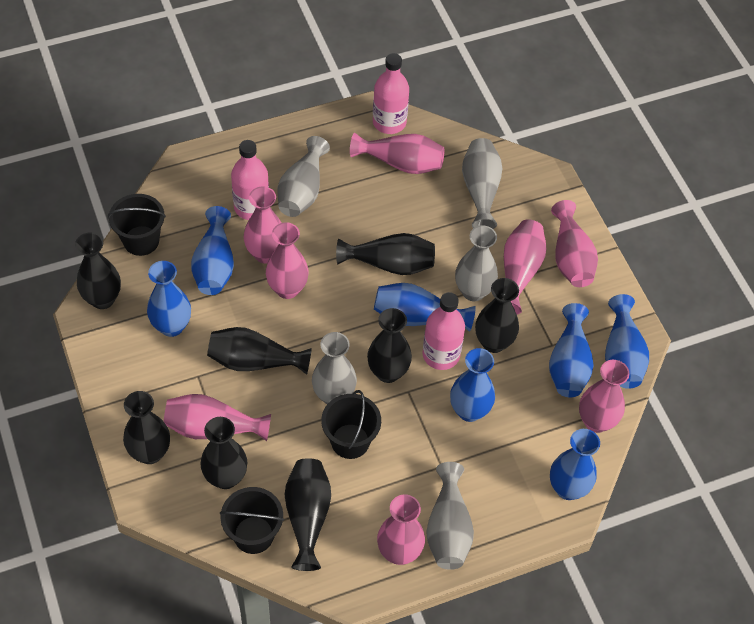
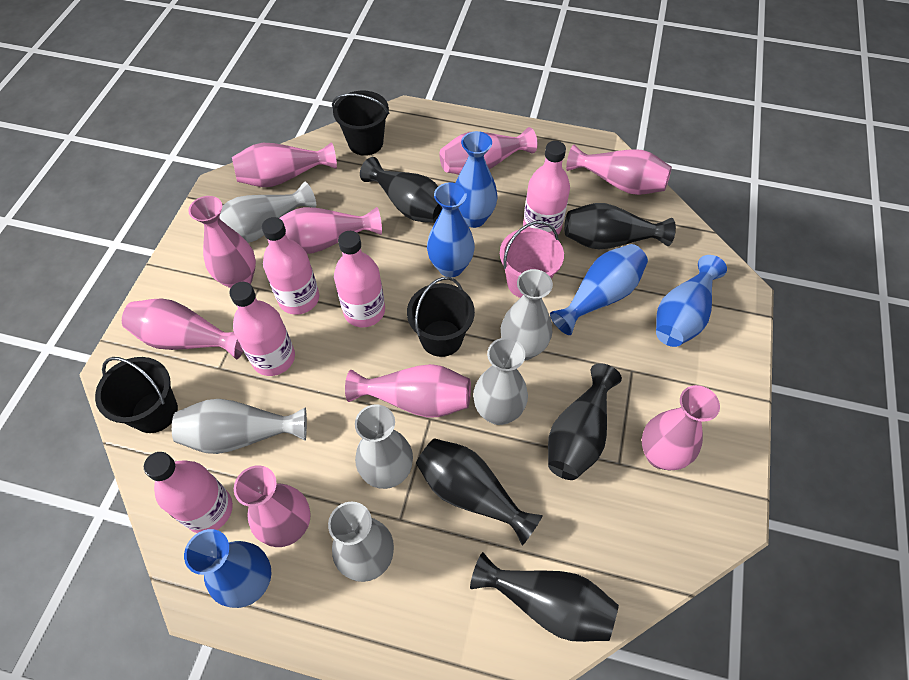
black vase: 8 -> 5
blue vase: 7 -> 5
grey vase: 5 -> 6
pink bottle: 3 -> 5
pink bucket: 0 -> 1
pink vase: 8 -> 9

